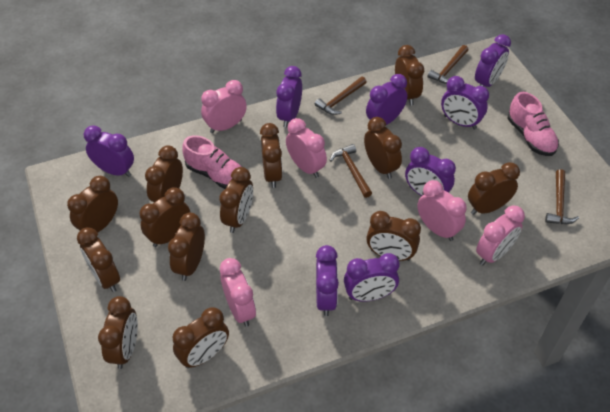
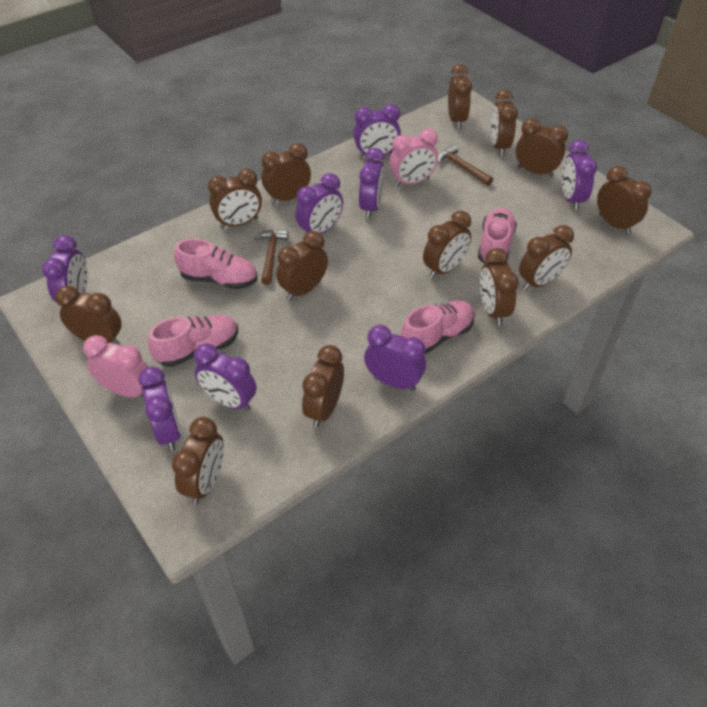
brown hammer: 4 -> 2
pink clock: 5 -> 2
pink shoe: 2 -> 4

